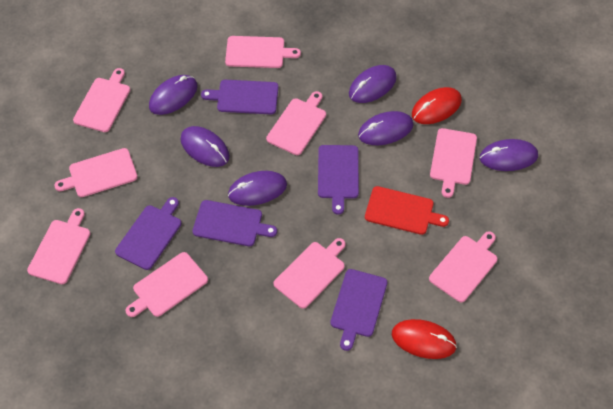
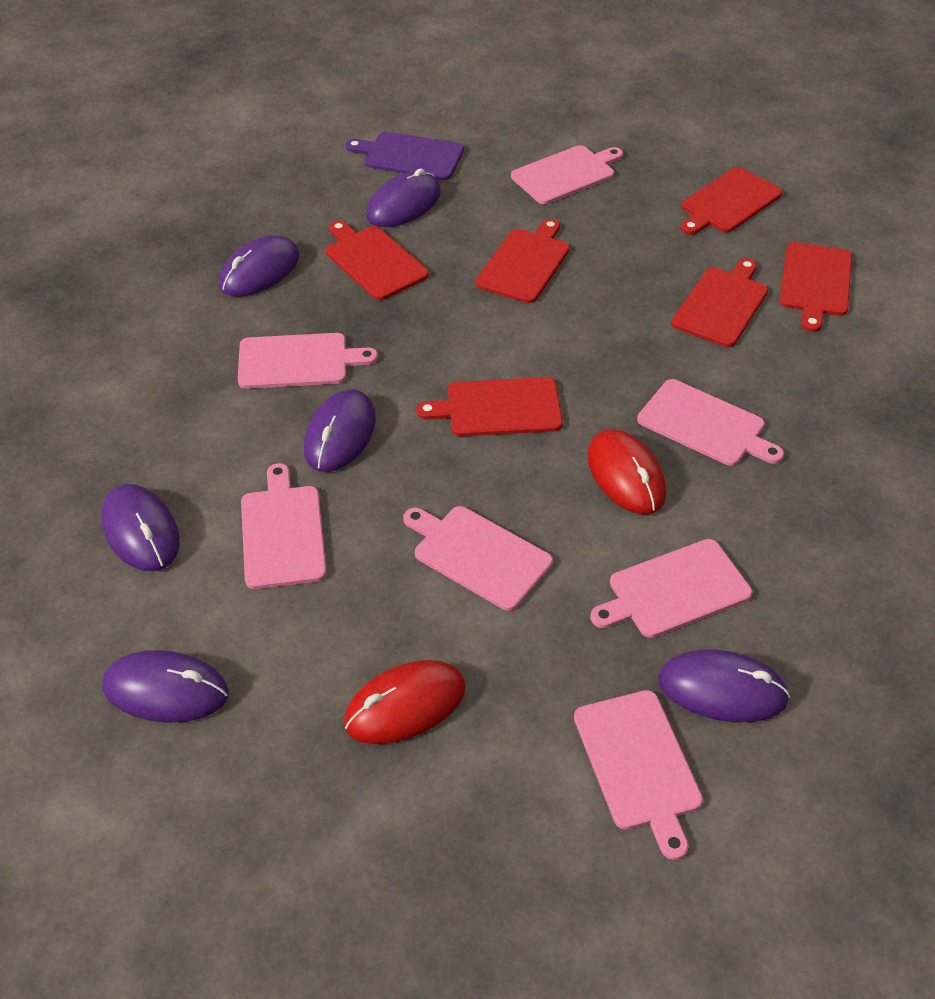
pink cutting board: 9 -> 7
purple cutting board: 5 -> 1
red cutting board: 1 -> 6

